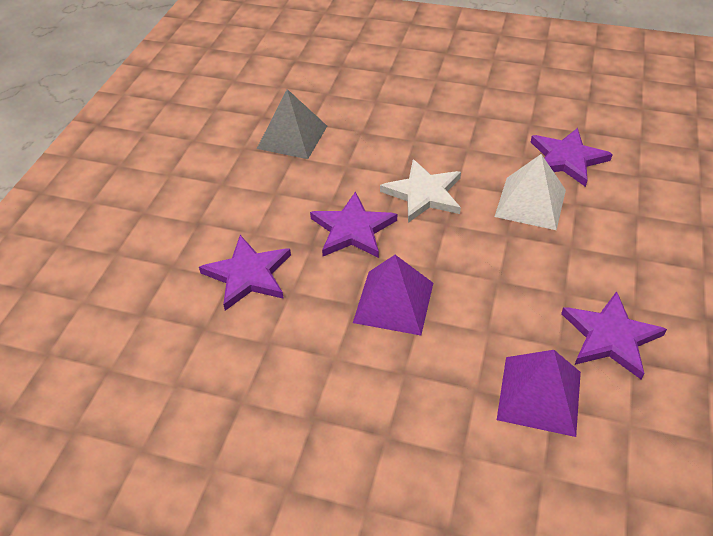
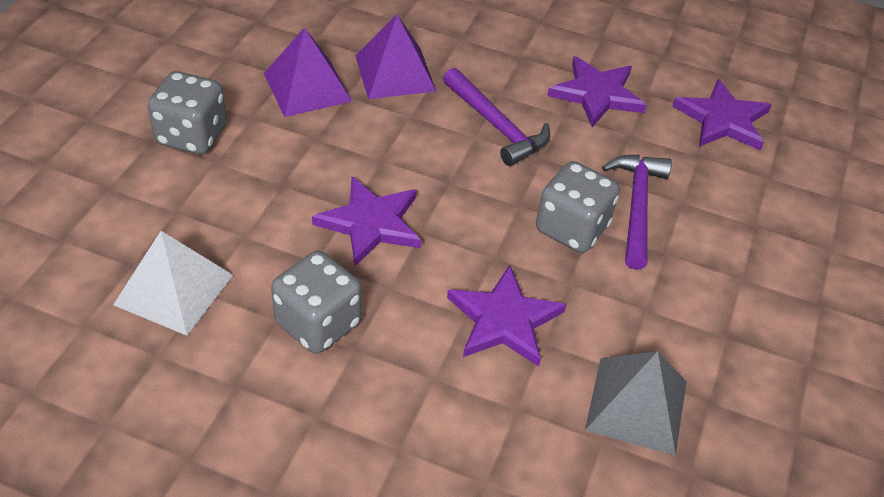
grey dice: 0 -> 3
purple hammer: 0 -> 2
white star: 1 -> 0

